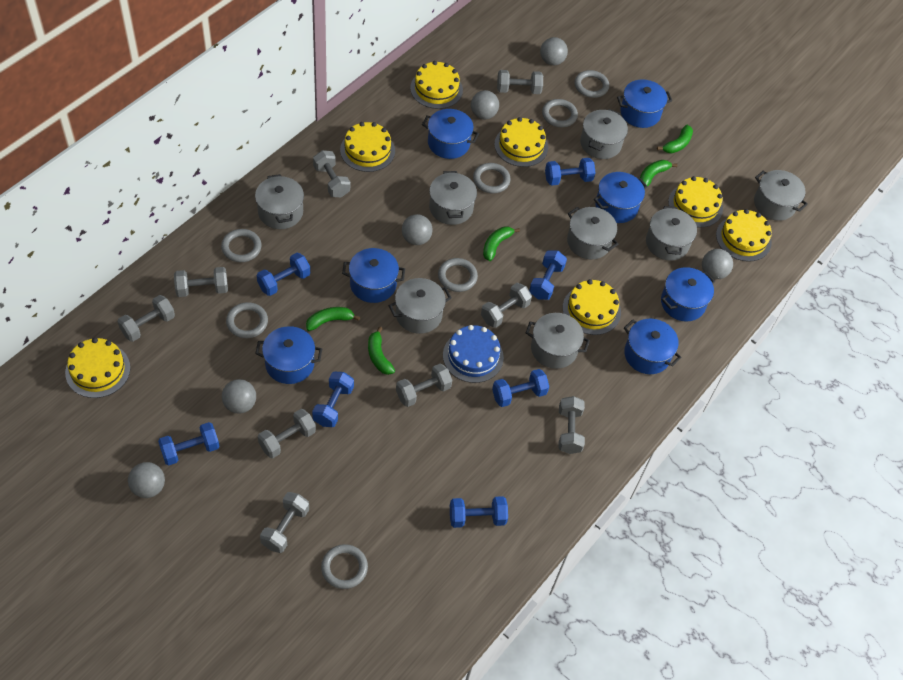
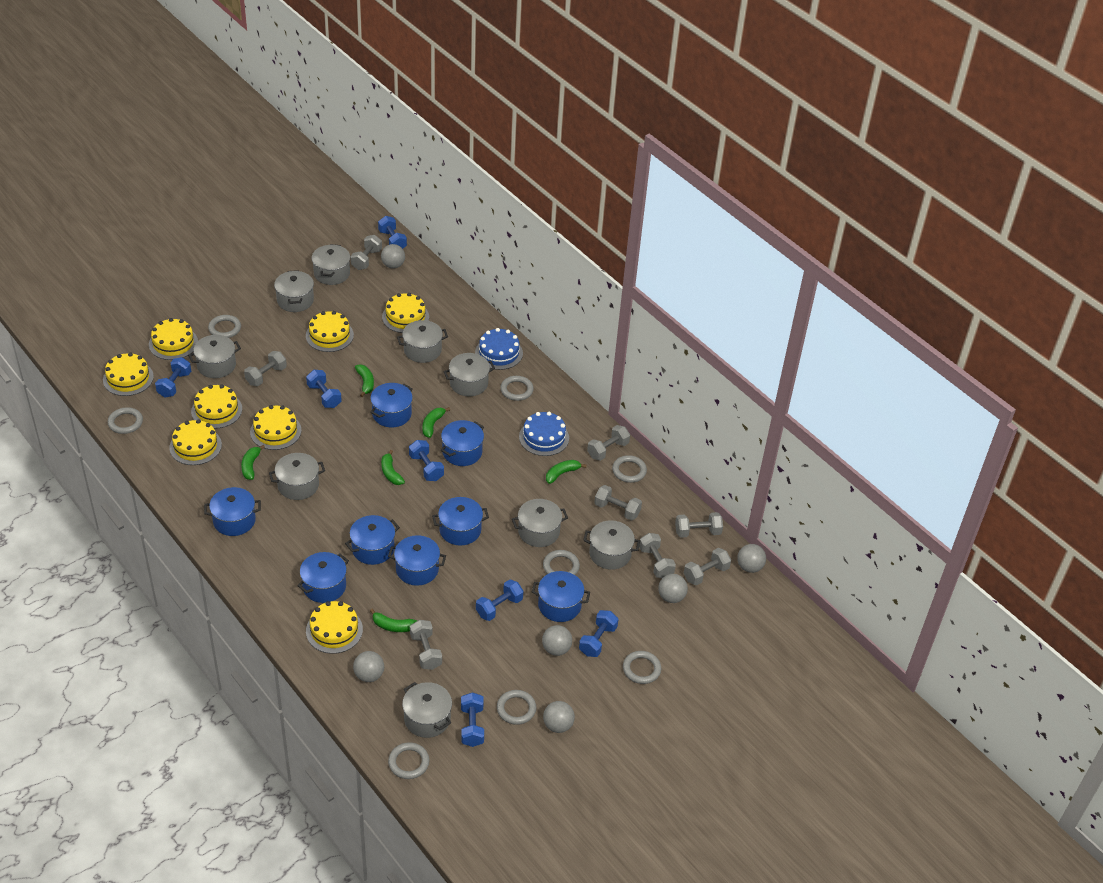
blue cake: 1 -> 2
blue pot: 7 -> 8
green banana: 5 -> 6
grey dumbbell: 9 -> 8
grey pot: 8 -> 9
grey ring: 7 -> 8
yellow cake: 7 -> 8

